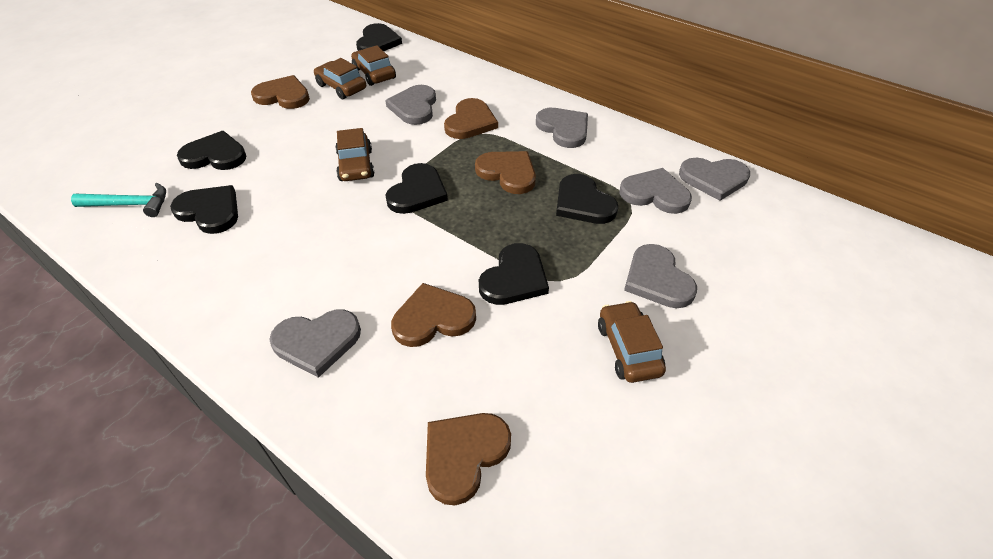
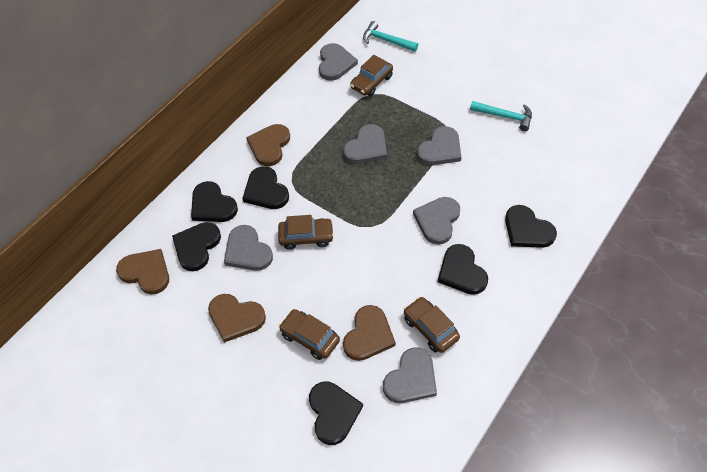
brown heart: 5 -> 4
turquoise hammer: 1 -> 2

